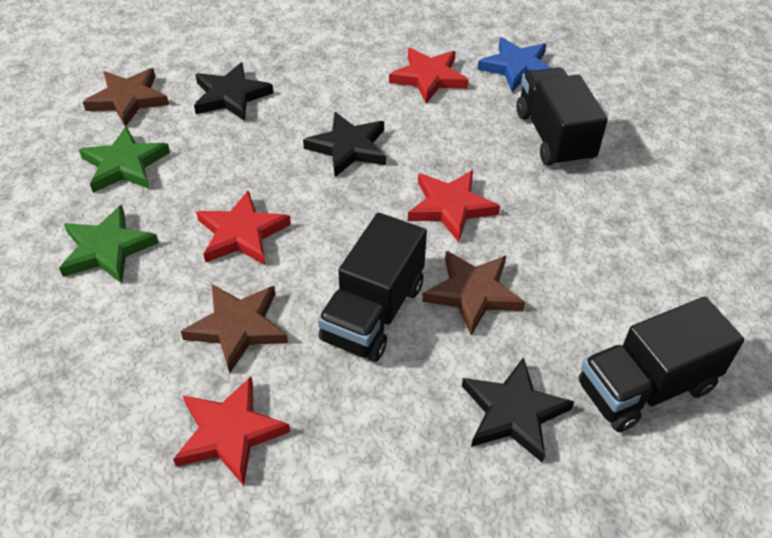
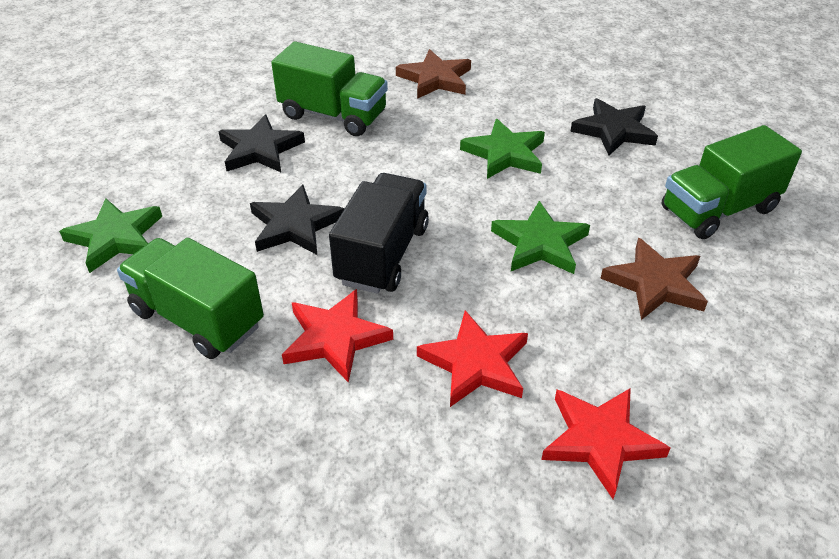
black truck: 3 -> 1
blue star: 1 -> 0
brown star: 3 -> 2
green star: 2 -> 3
green truck: 0 -> 3
red star: 4 -> 3

